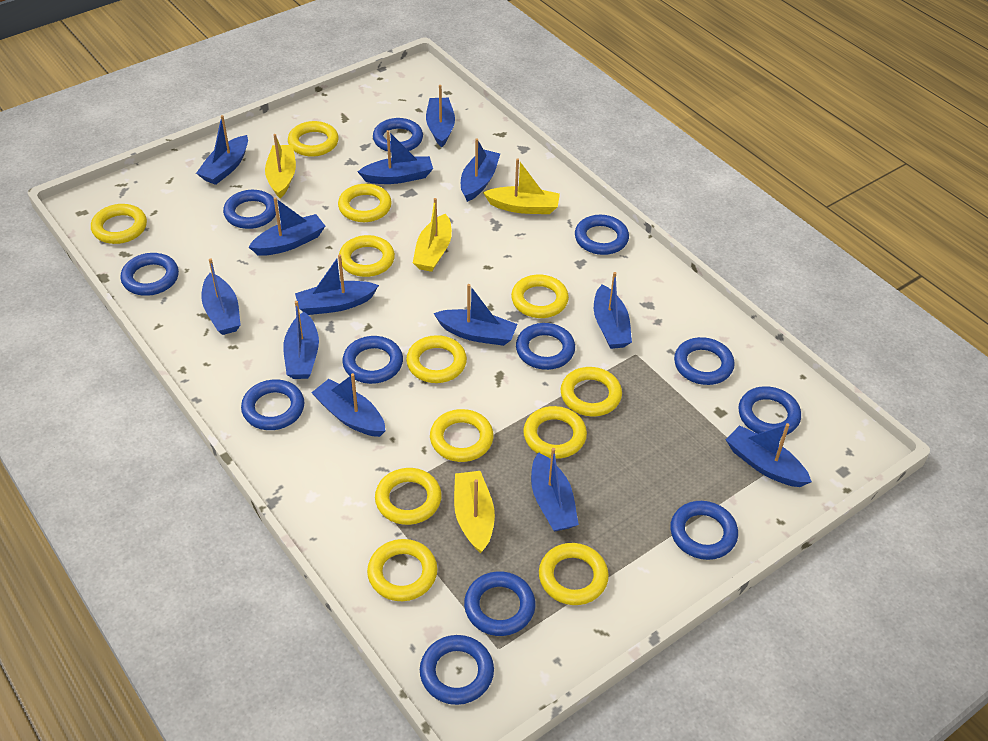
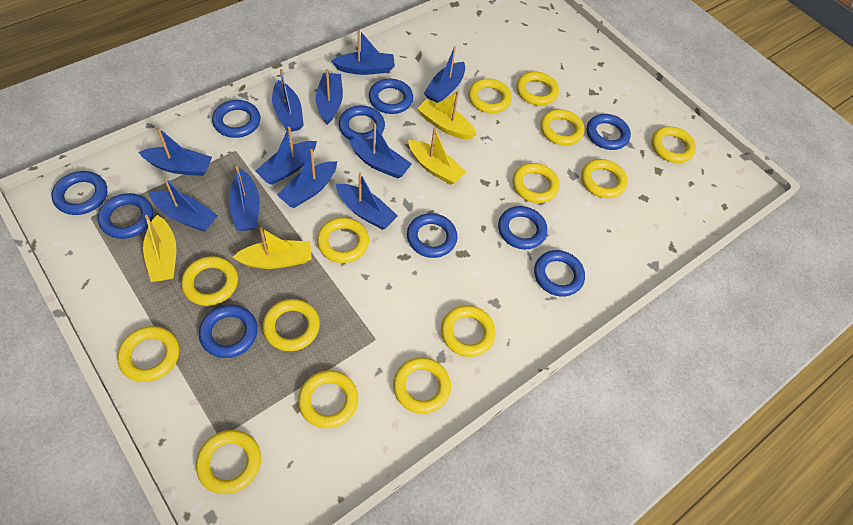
blue boat: 13 -> 11
blue ring: 12 -> 10
yellow ring: 12 -> 14

